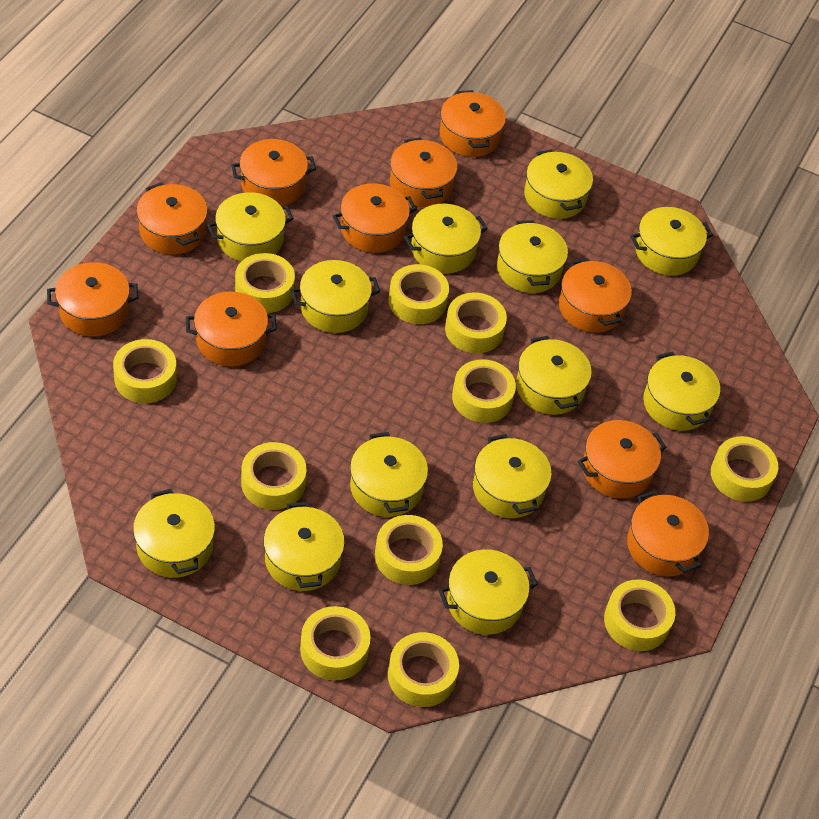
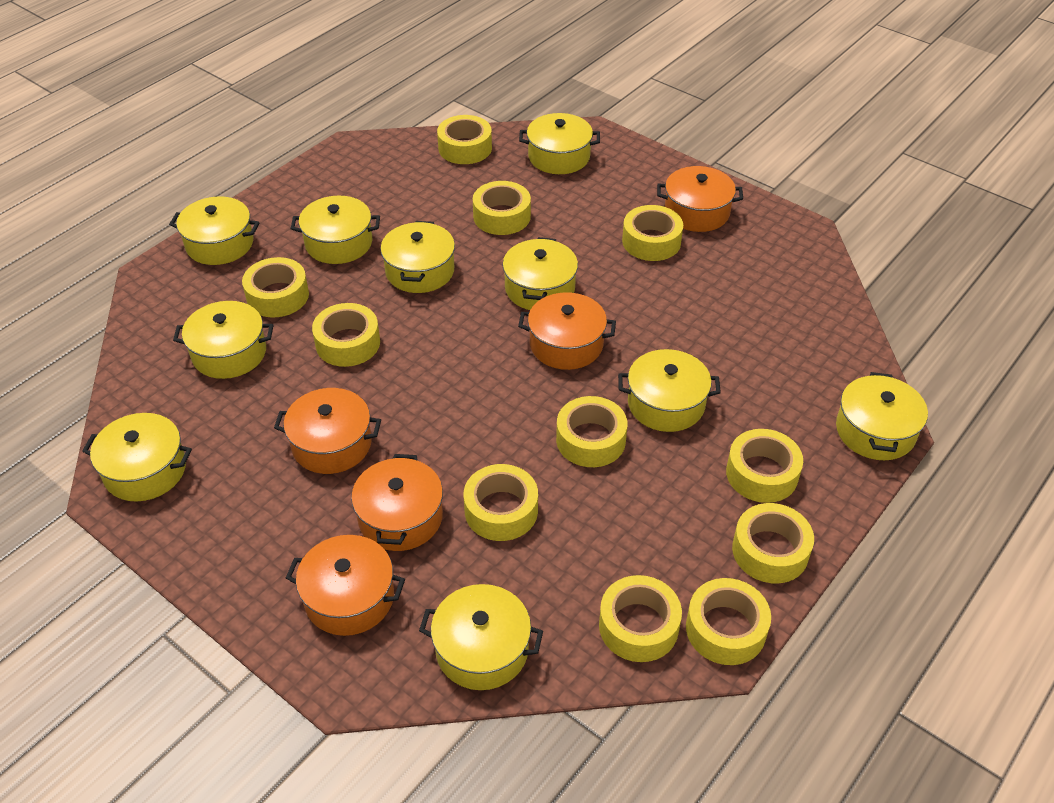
orange pot: 10 -> 5
yellow pot: 13 -> 10

